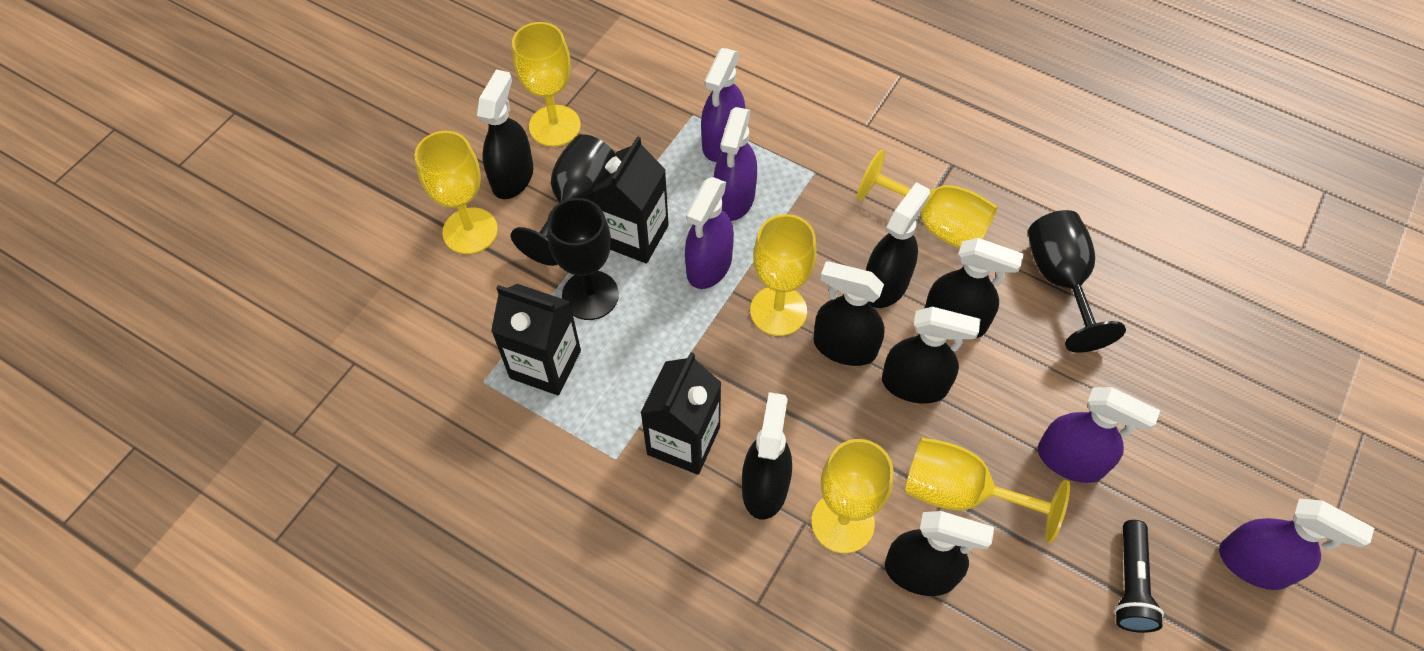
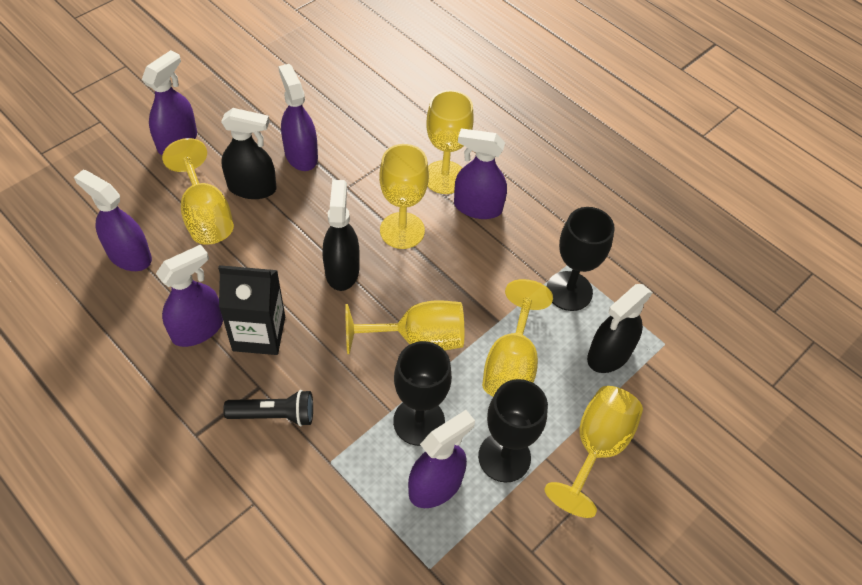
black carton: 3 -> 1
black spray bottle: 7 -> 3
purple spray bottle: 5 -> 6

